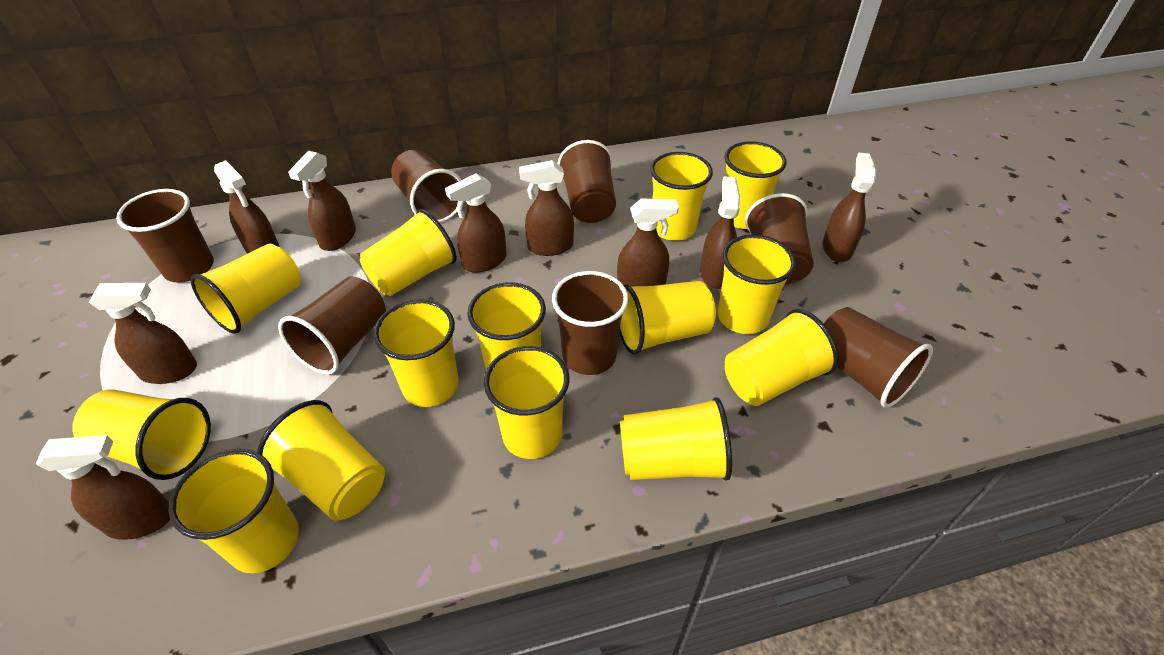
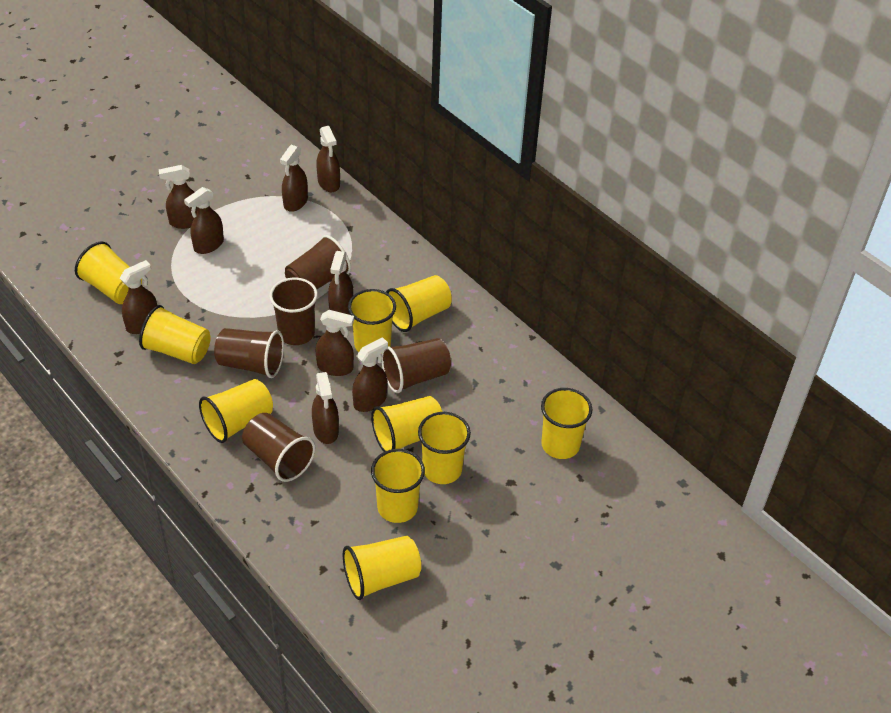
brown cup: 7 -> 5
yellow cup: 14 -> 10

